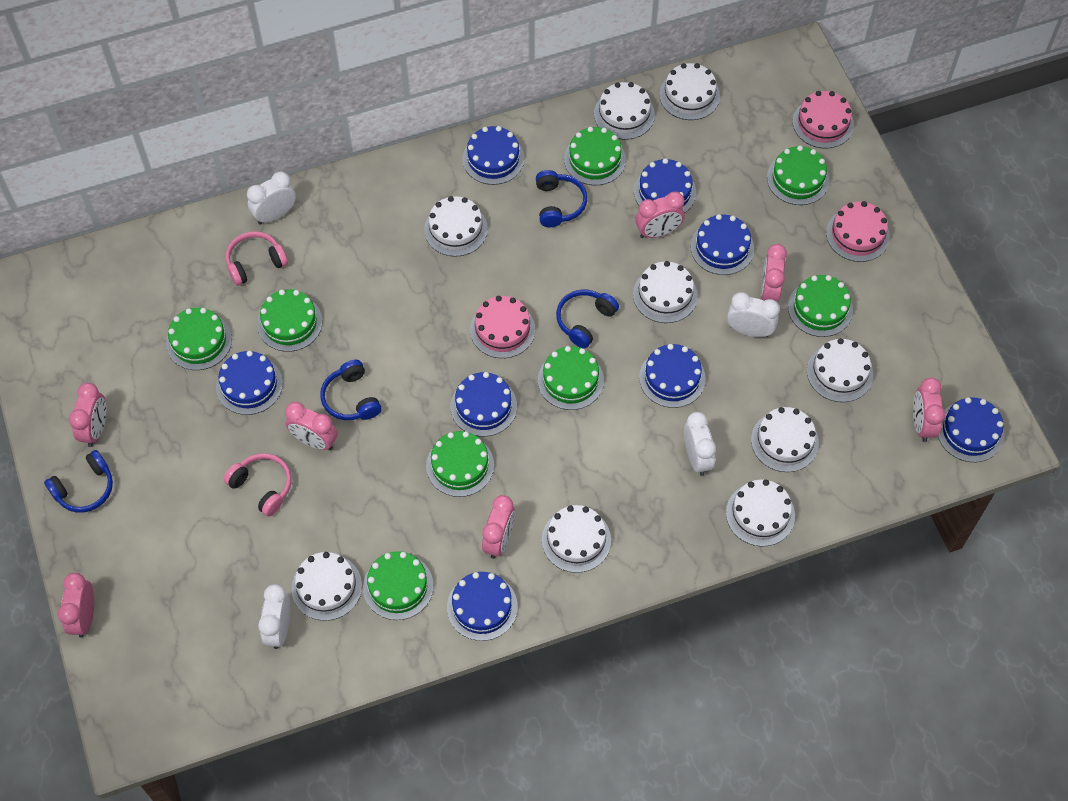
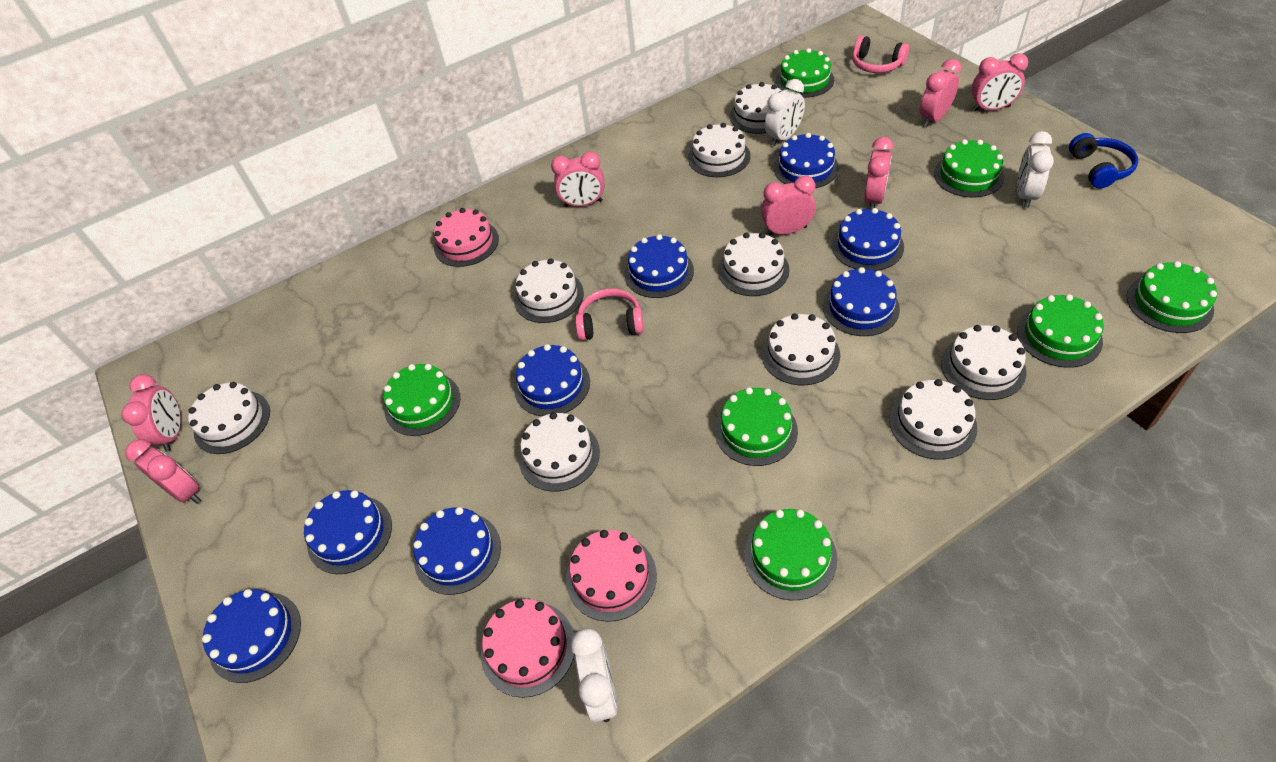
blue headphones: 4 -> 1
green cake: 8 -> 7
white clock: 4 -> 3

